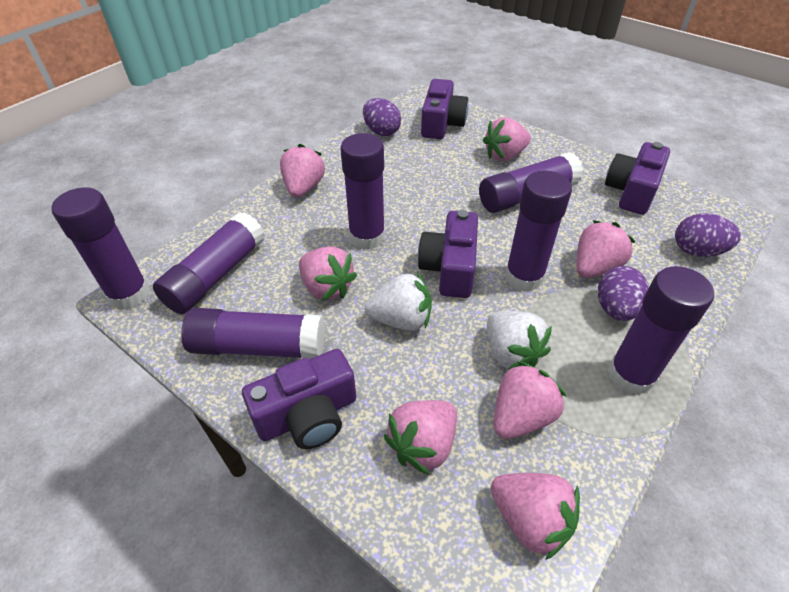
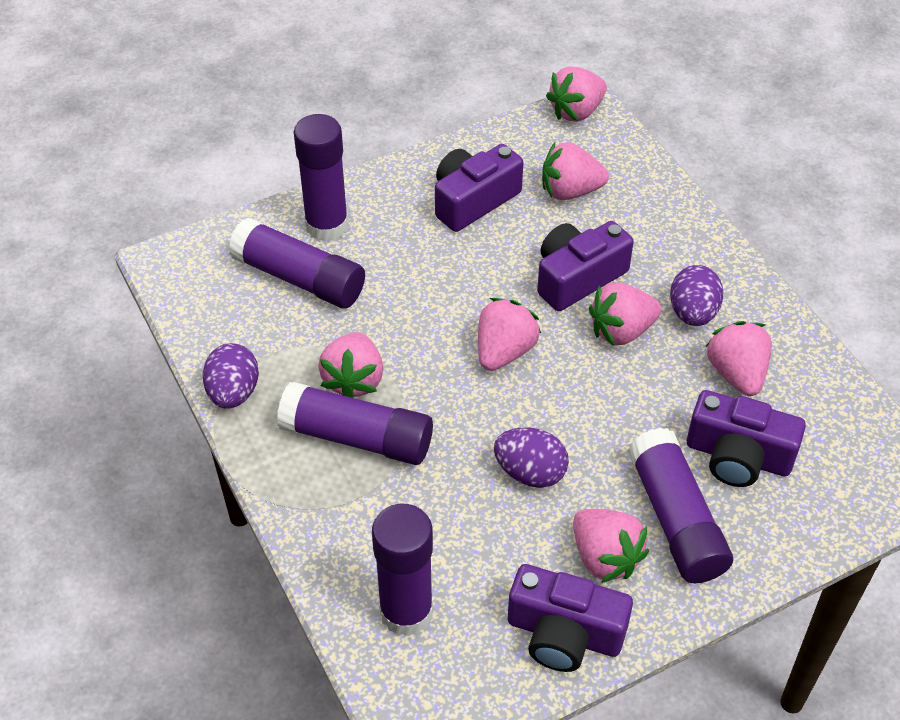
purple glue stick: 7 -> 5
white strawberry: 2 -> 0

